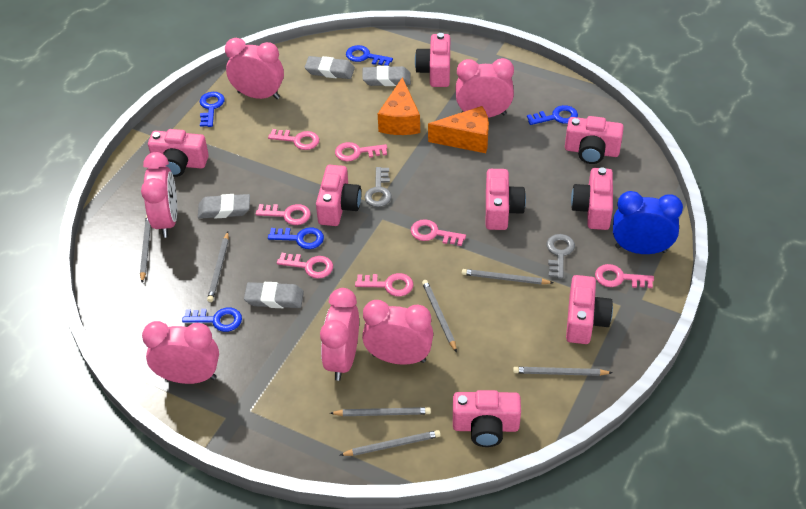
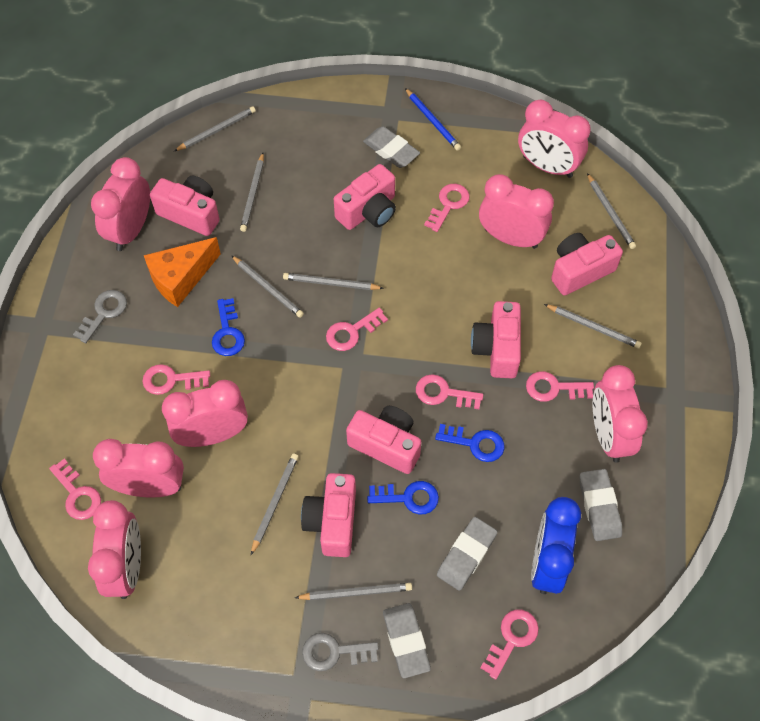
blue key: 5 -> 3
blue pencil: 0 -> 1
grey pencil: 7 -> 8
orange cheese: 2 -> 1
pink camera: 8 -> 6
pink clock: 6 -> 7

